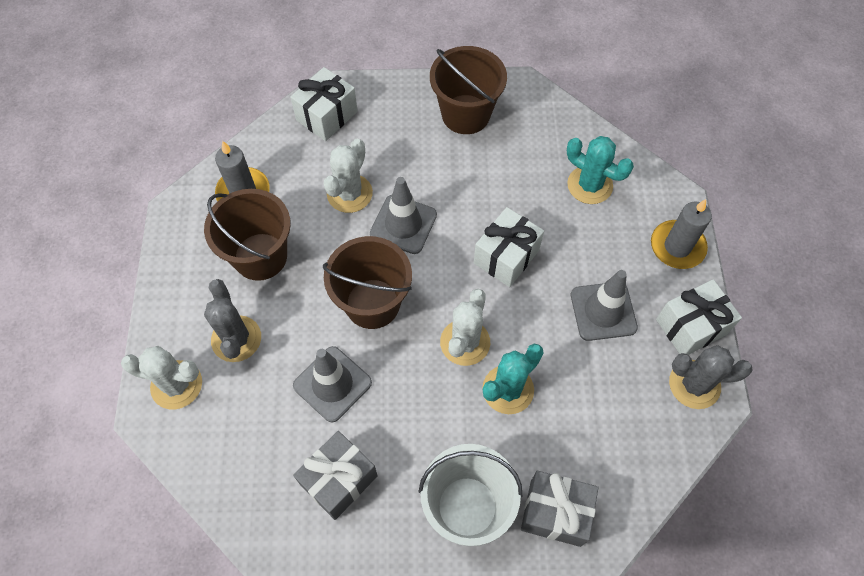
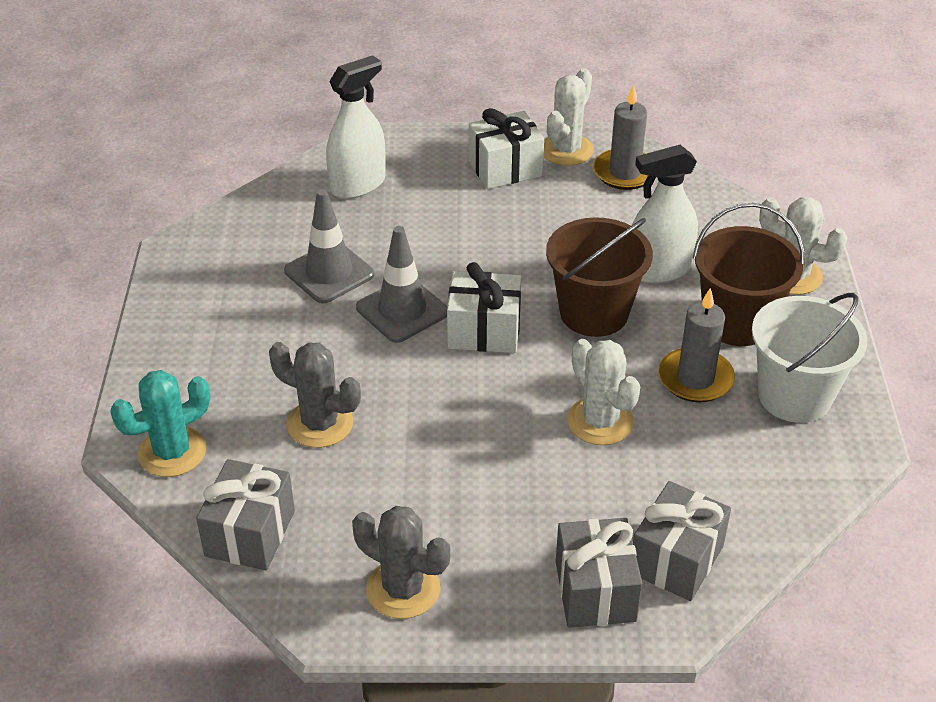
brown bucket: 3 -> 2
grey gift: 2 -> 3
grey traffic cone: 3 -> 2
turquoise cactus: 2 -> 1
white gift: 3 -> 2
white spray bottle: 0 -> 2

